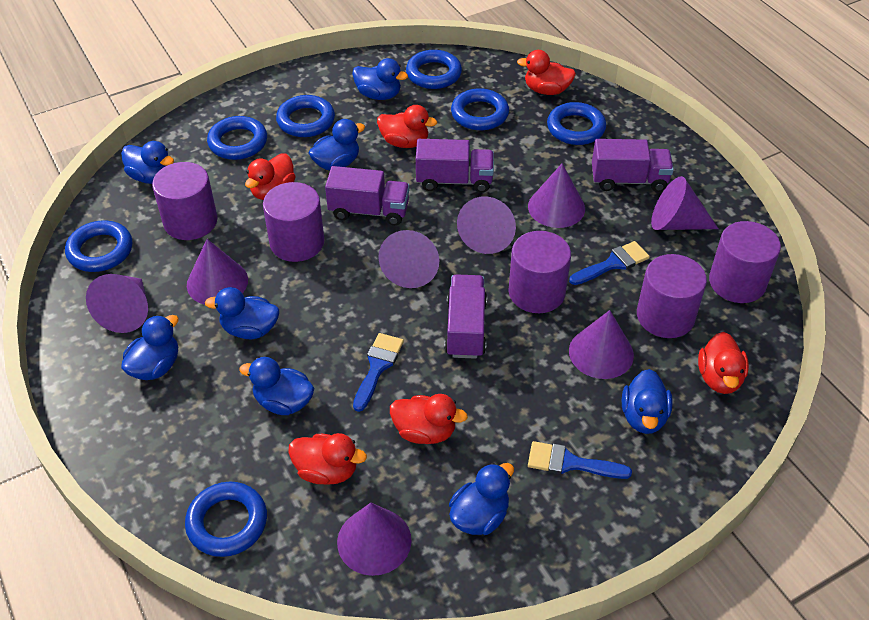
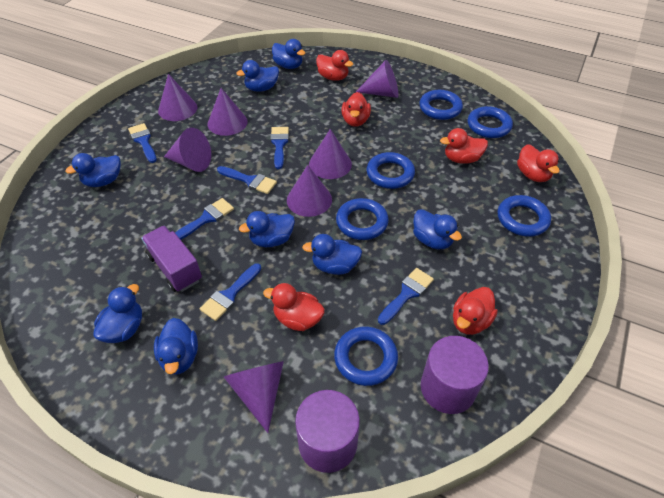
blue brush: 3 -> 6
blue ring: 7 -> 6
purple cone: 8 -> 7
purple cylinder: 5 -> 2
purple truck: 4 -> 1

